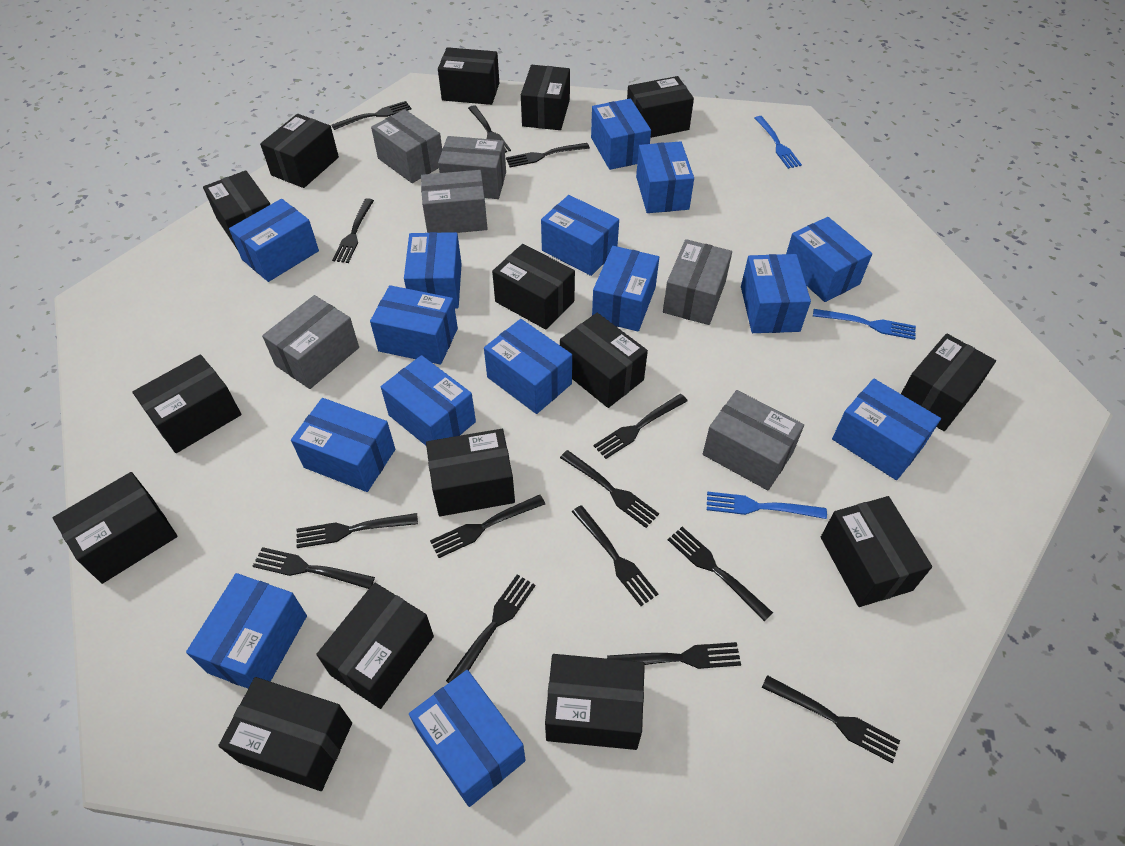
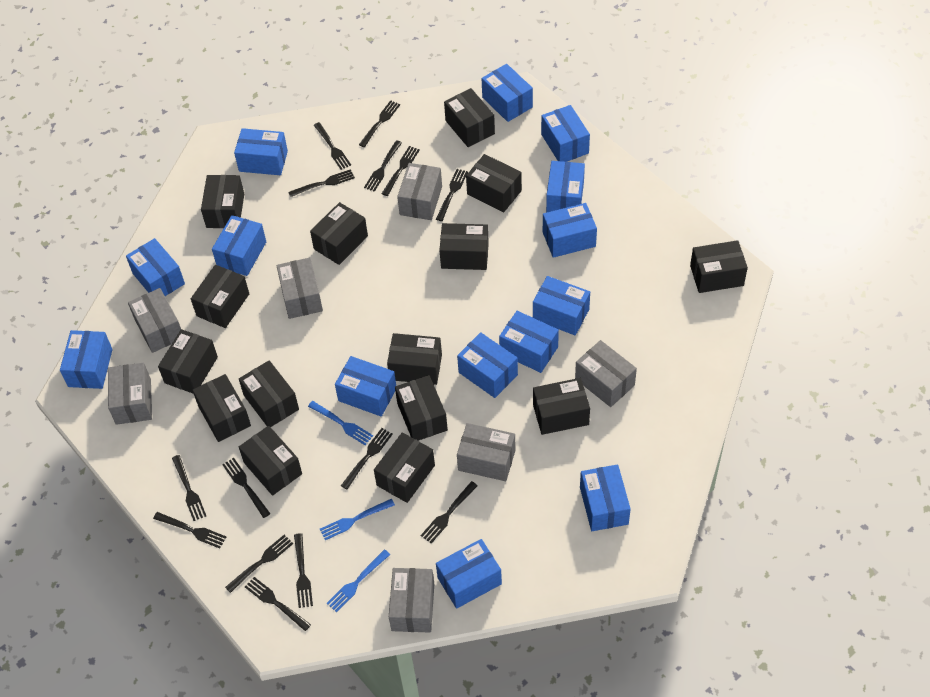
blue box: 15 -> 14
grey box: 6 -> 7

